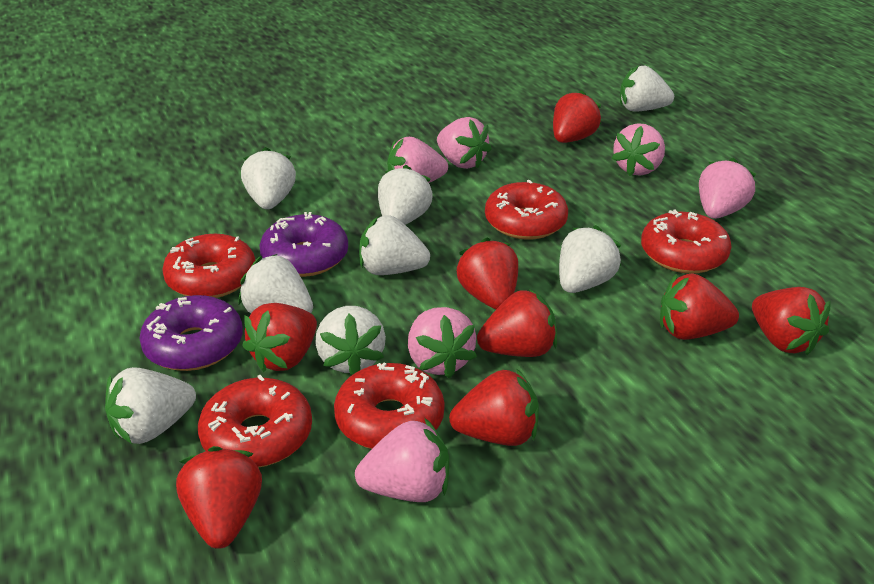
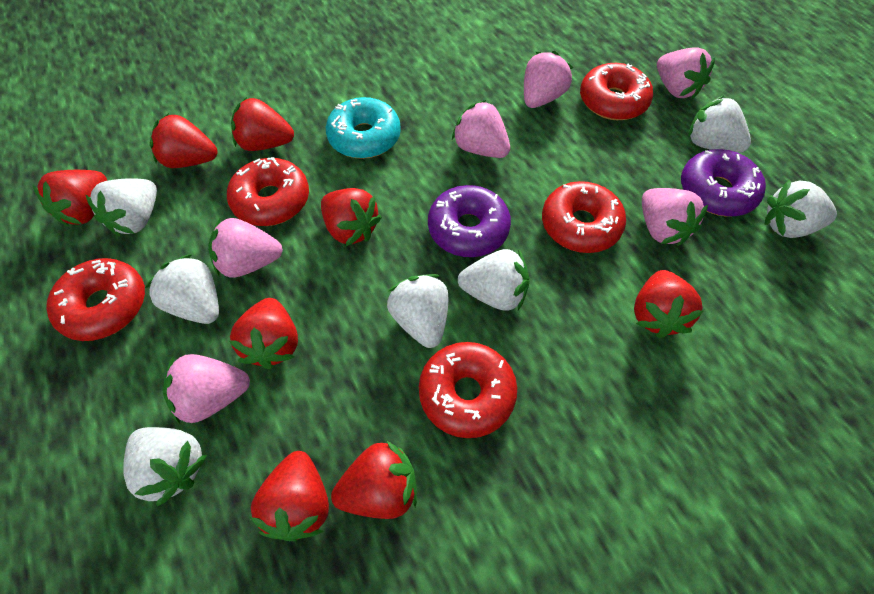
turquoise donut: 0 -> 1
white strawberry: 8 -> 7

